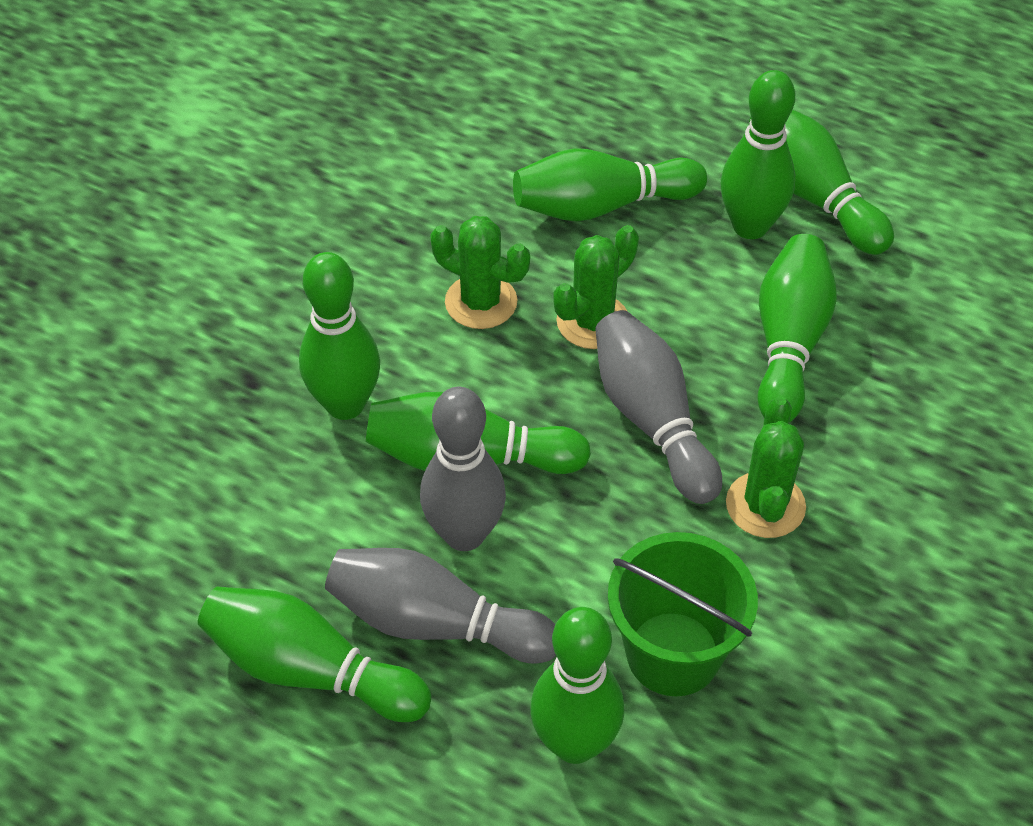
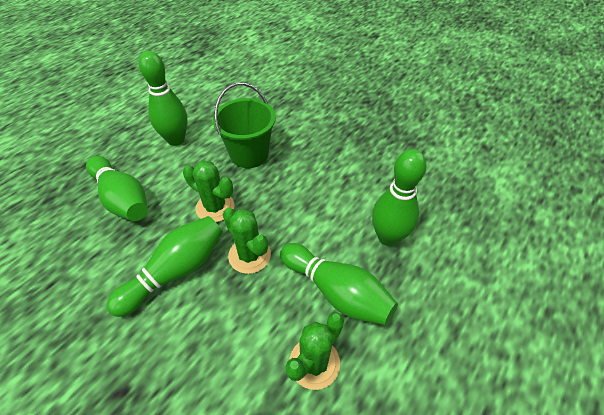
green bowling pin: 8 -> 5
grey bowling pin: 3 -> 0

